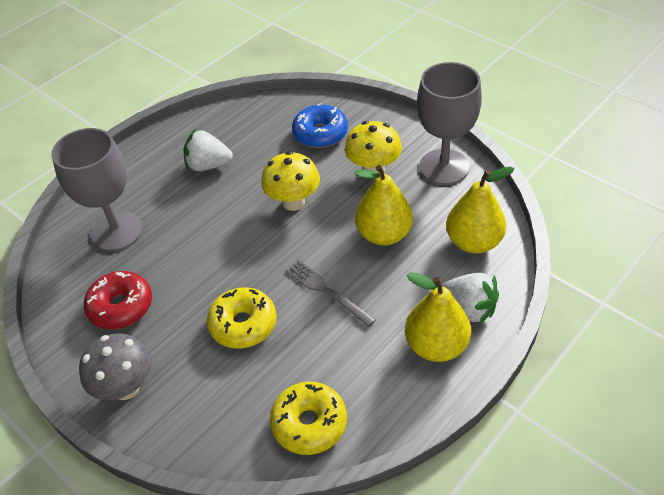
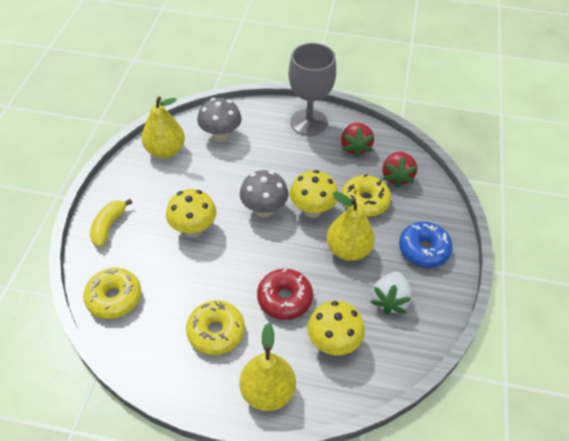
grey fork: 1 -> 0
grey goblet: 2 -> 1
grey mushroom: 1 -> 2
red strawberry: 0 -> 2
white strawberry: 2 -> 1
yellow banana: 0 -> 1
yellow donut: 2 -> 3
yellow mushroom: 2 -> 3

